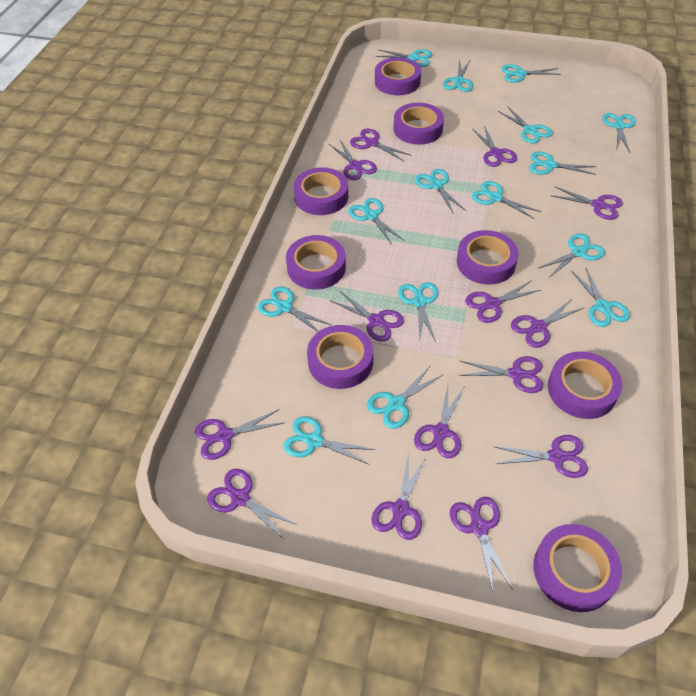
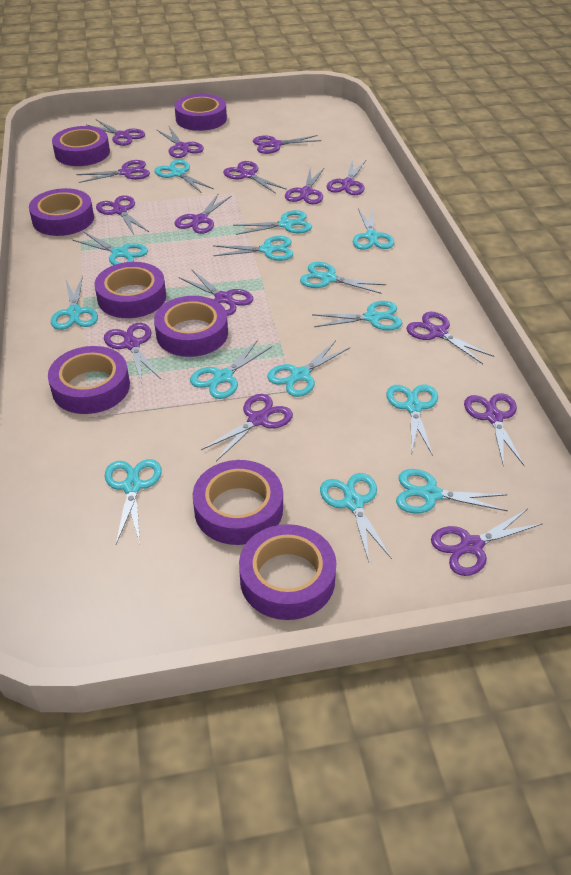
purple scissors: 14 -> 15
turquoise scissors: 15 -> 14

